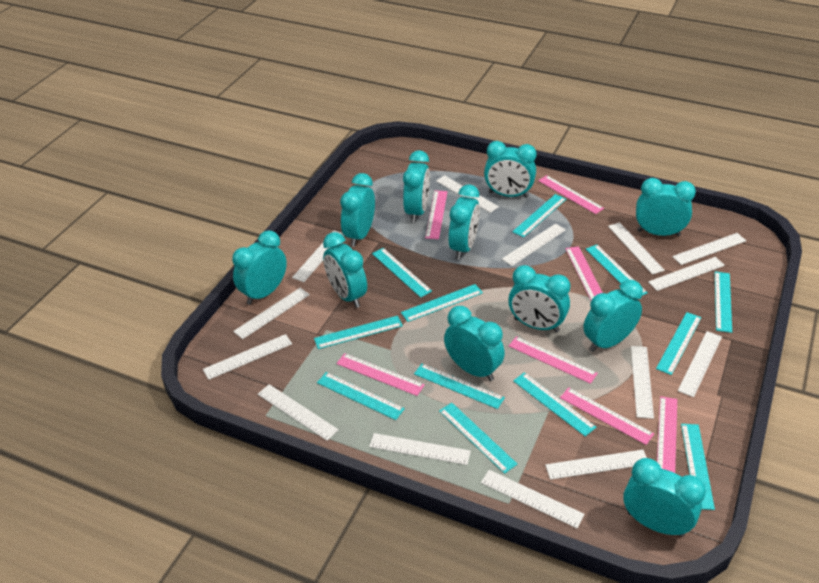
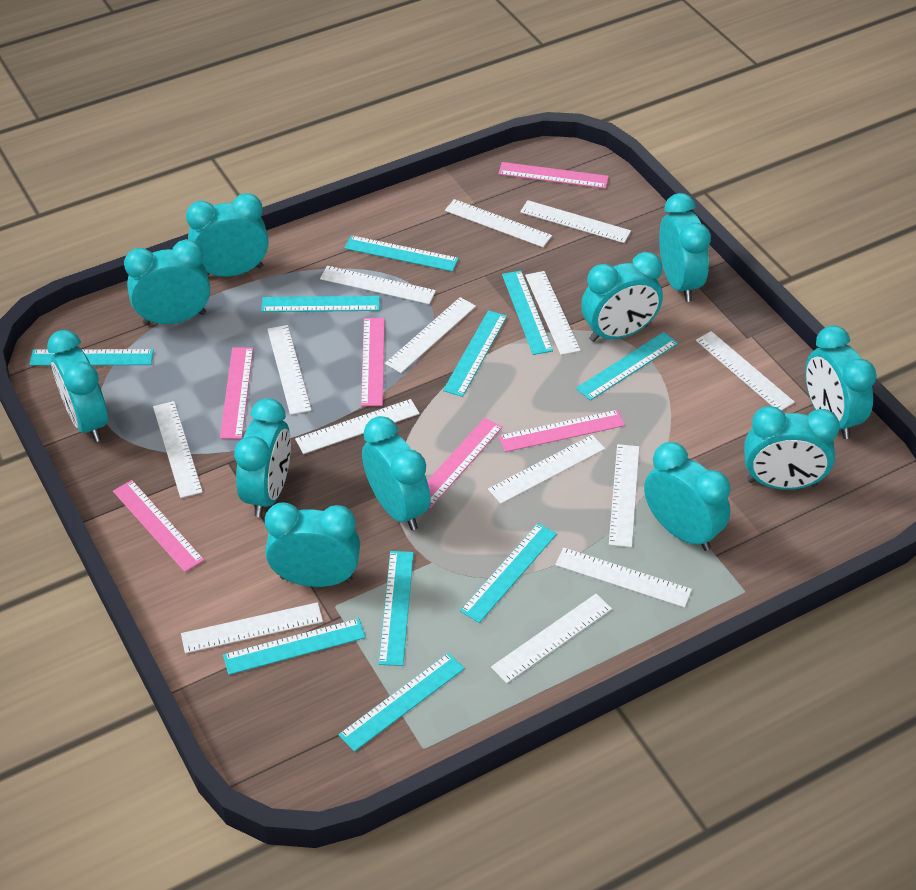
pink ruler: 7 -> 6
turquoise ruler: 12 -> 10

